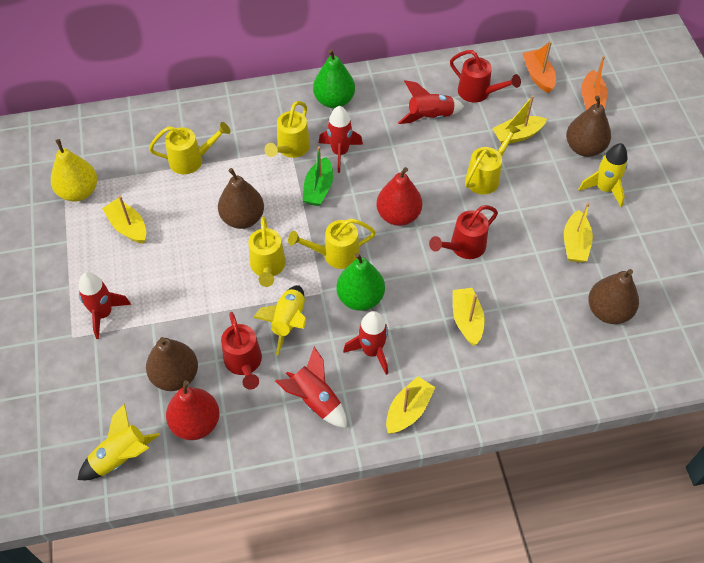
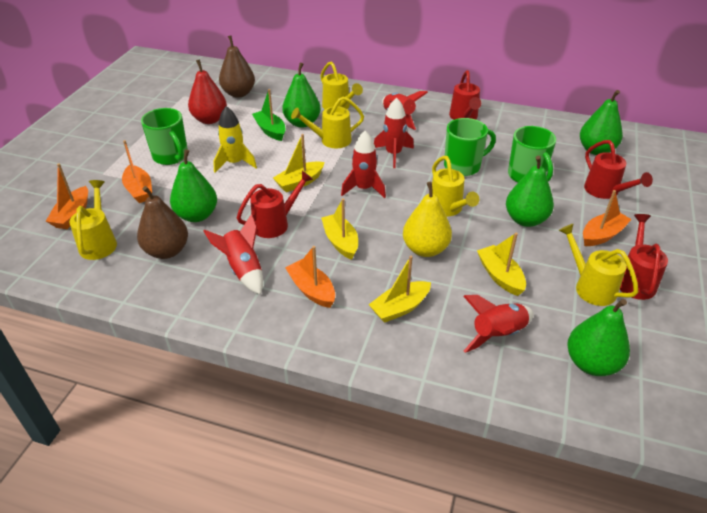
brown pear: 4 -> 2
green mug: 0 -> 3
green pear: 2 -> 5
orange boat: 2 -> 4
red pear: 2 -> 1
red watering can: 3 -> 4
yellow boat: 5 -> 4
yellow rocket: 3 -> 1

